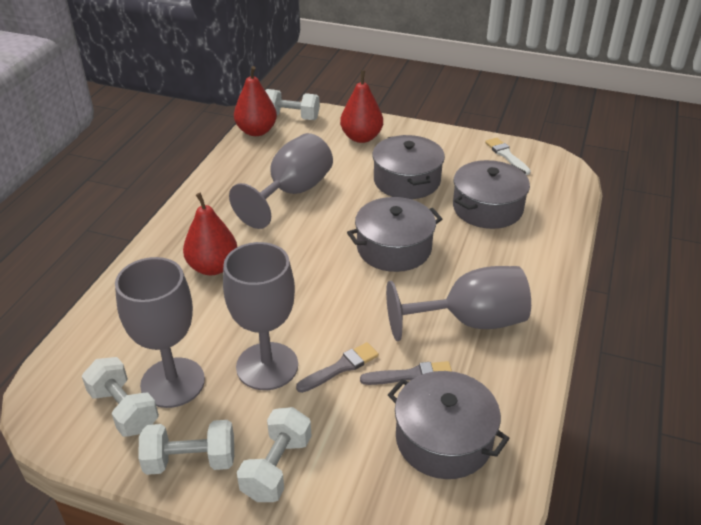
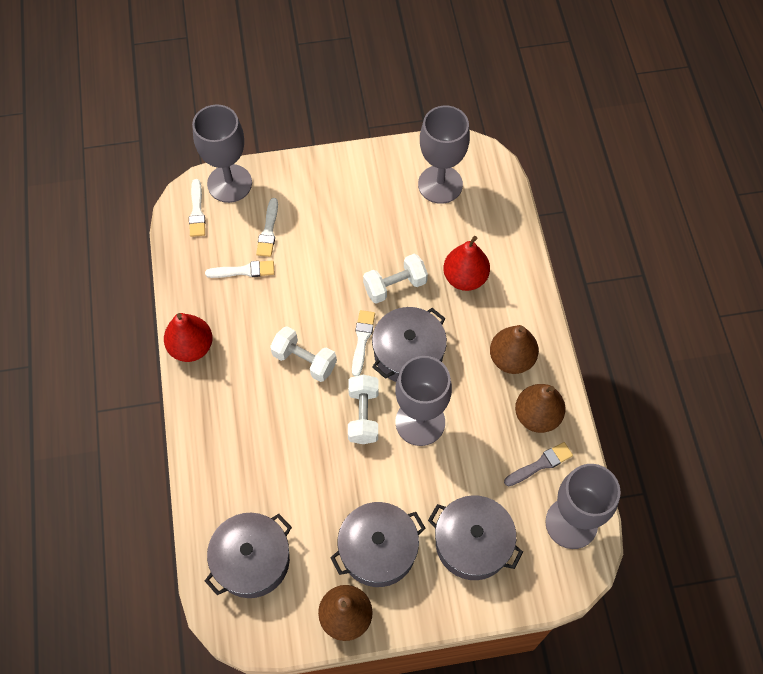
brown pear: 0 -> 3
grey brush: 2 -> 1
red pear: 3 -> 2
white brush: 1 -> 4
white dumbbell: 4 -> 3

